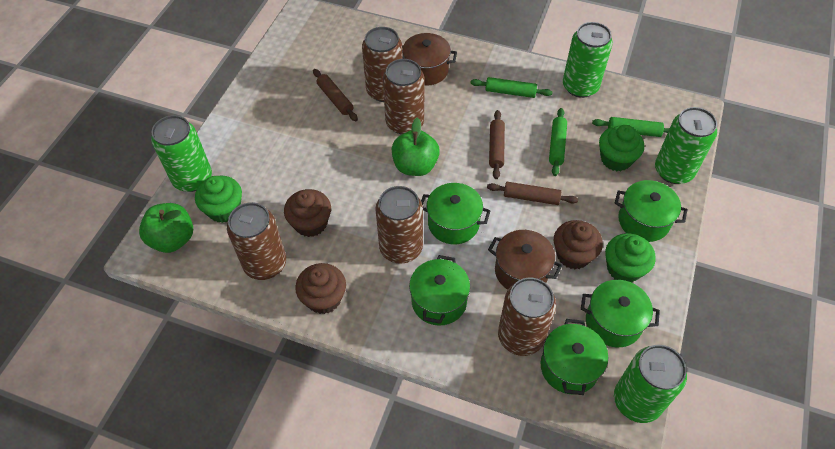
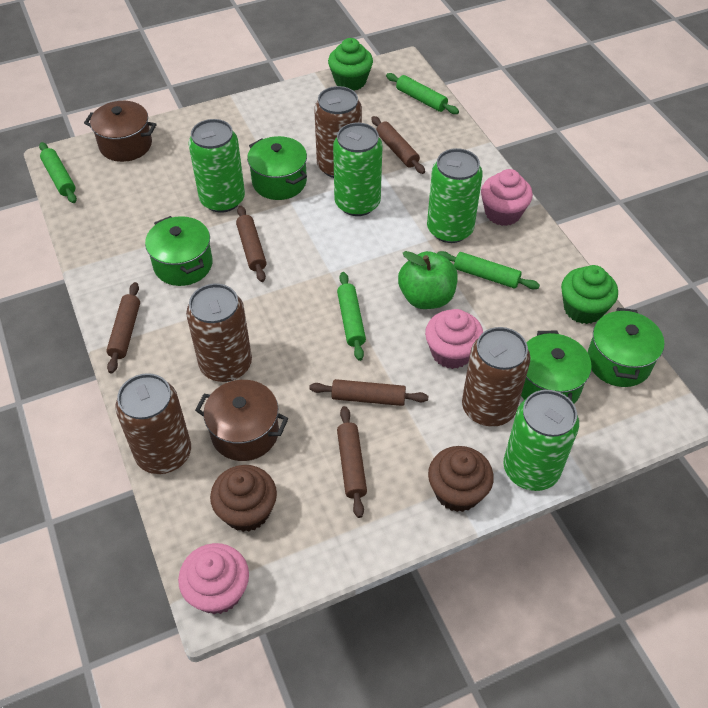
brown can: 5 -> 4
brown cupcake: 3 -> 2
brown rolling pin: 3 -> 5
green apple: 2 -> 1
green cupcake: 3 -> 2
green pot: 5 -> 4
green rolling pin: 3 -> 4
pink cupcake: 0 -> 3

